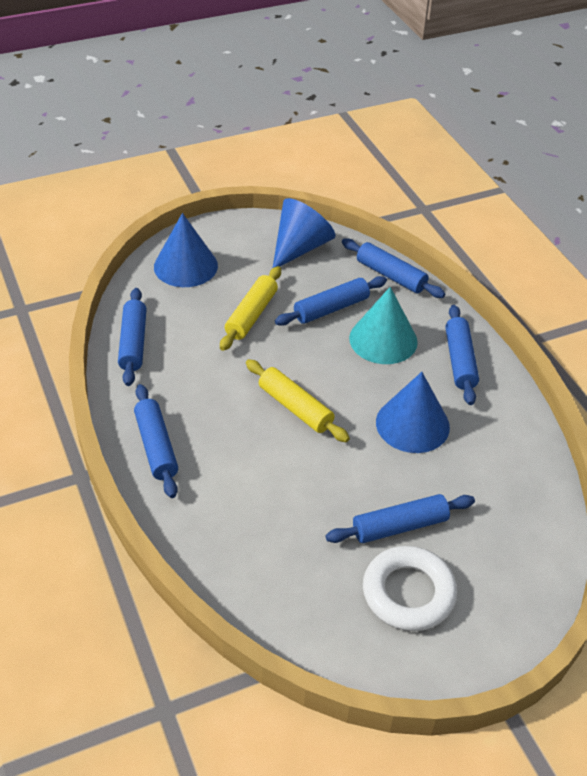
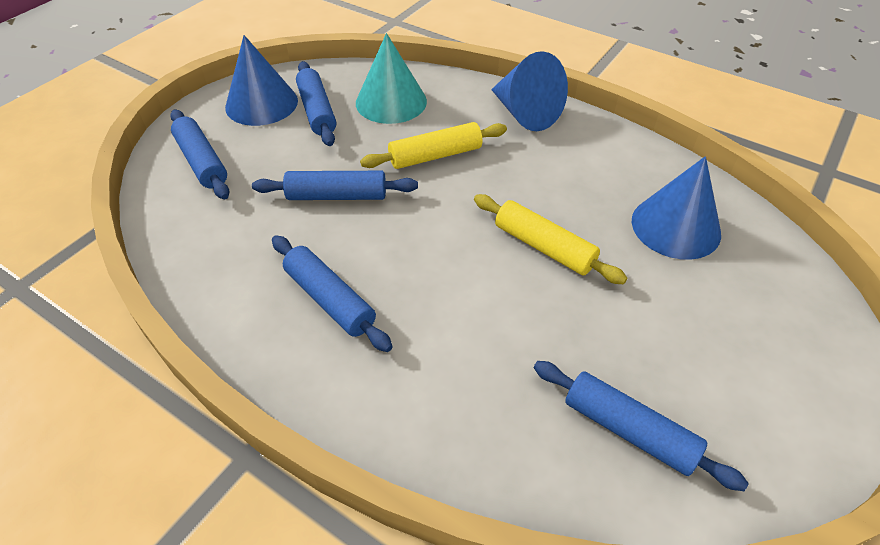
blue rolling pin: 6 -> 5
white ring: 1 -> 0

